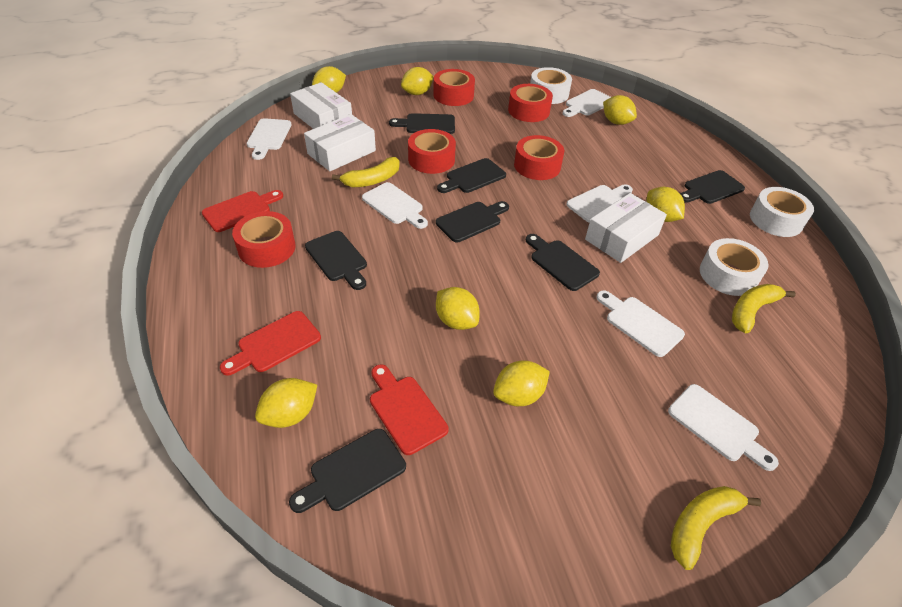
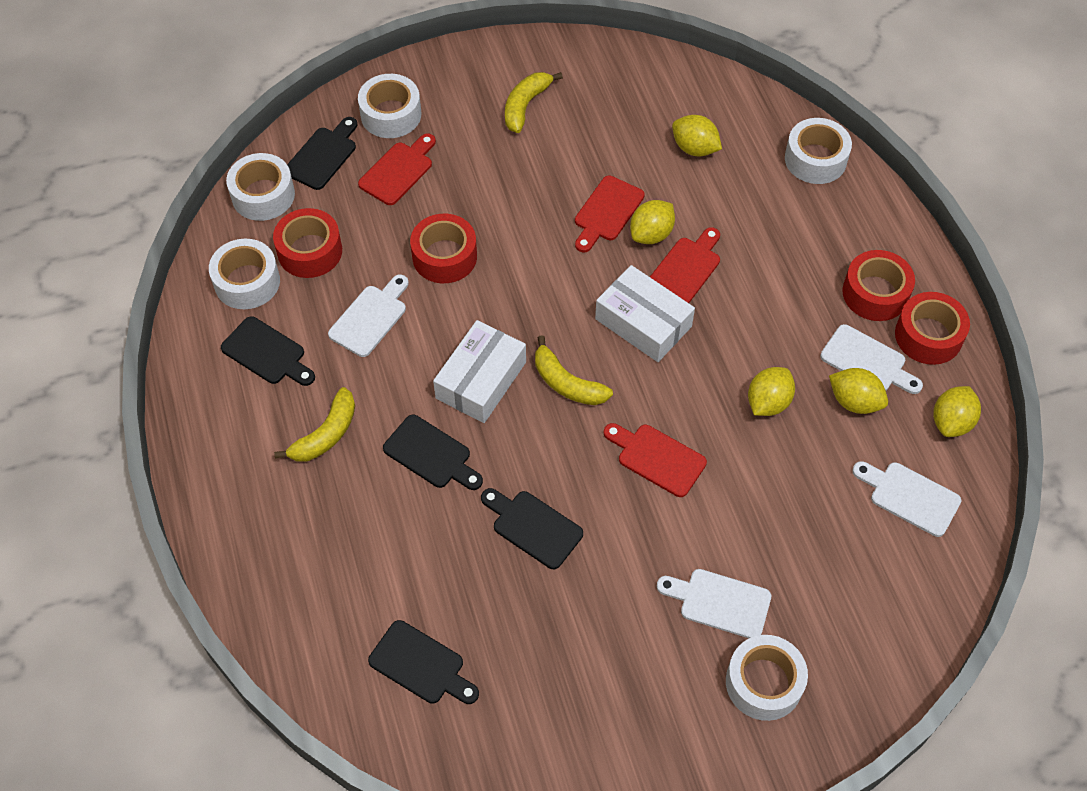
black cutting board: 7 -> 5
red cutting board: 3 -> 4
red tape: 5 -> 4
white box: 3 -> 2
white cutting board: 6 -> 4
white tape: 3 -> 5
yellow lemon: 7 -> 5

